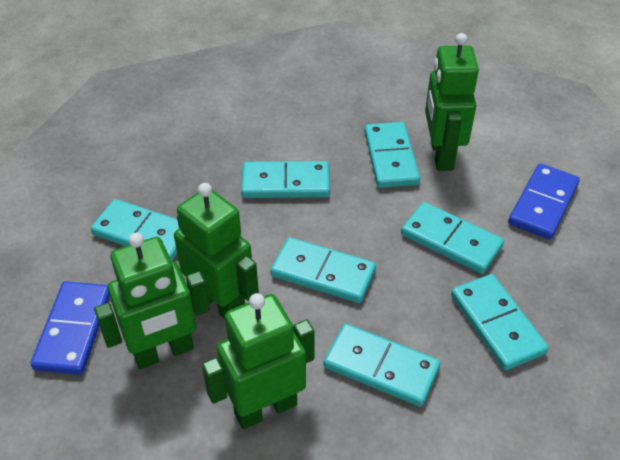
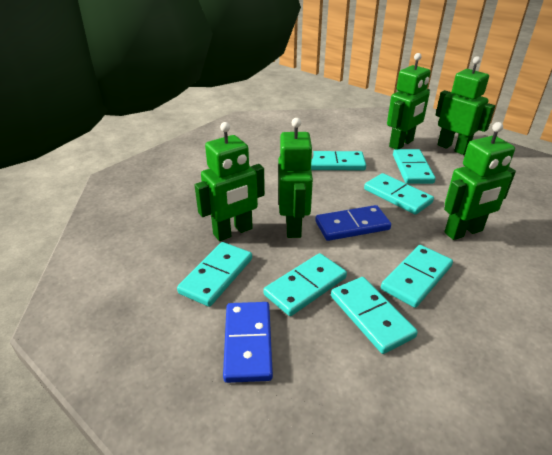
green robot: 4 -> 5

